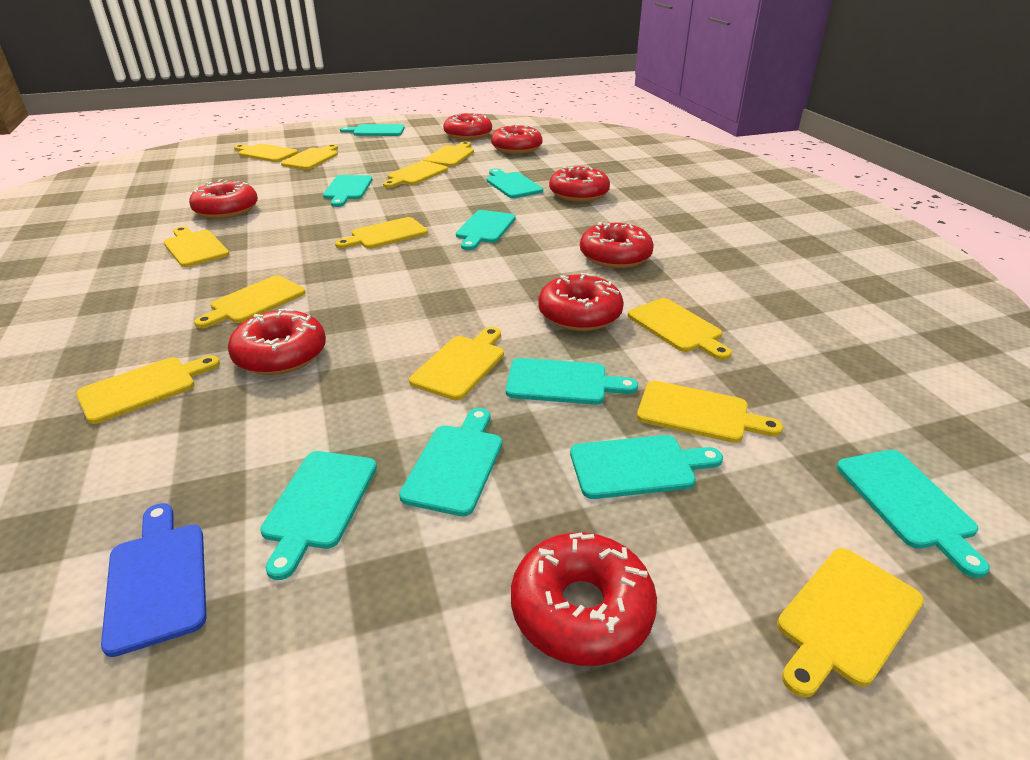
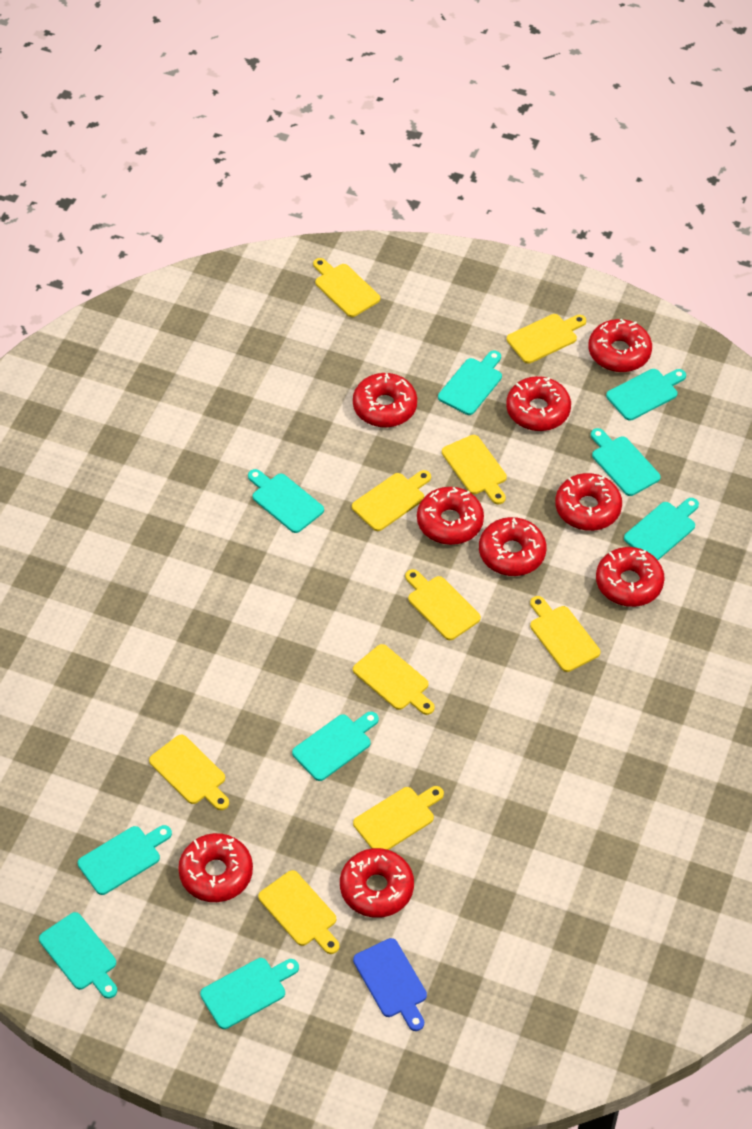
red donut: 8 -> 9
yellow cutting board: 12 -> 10

